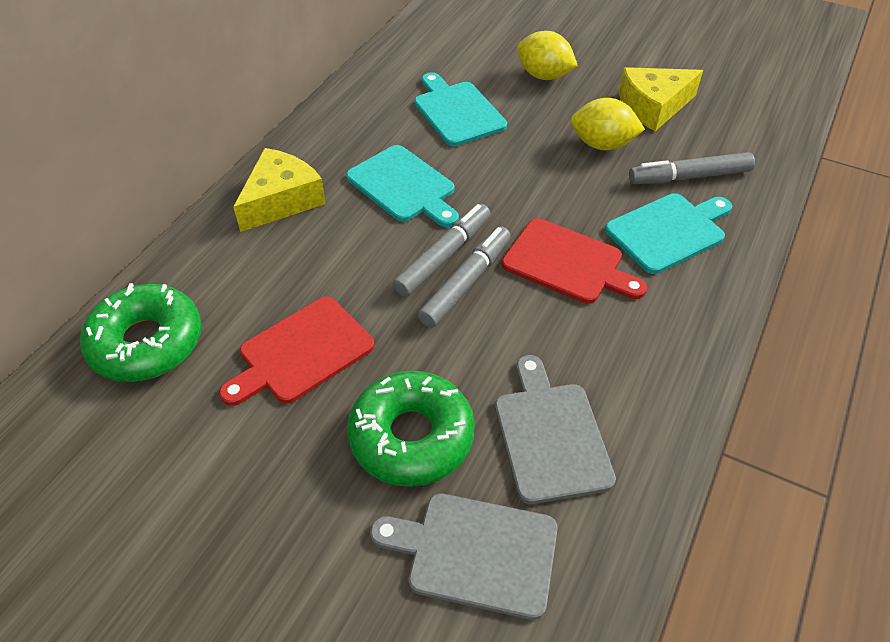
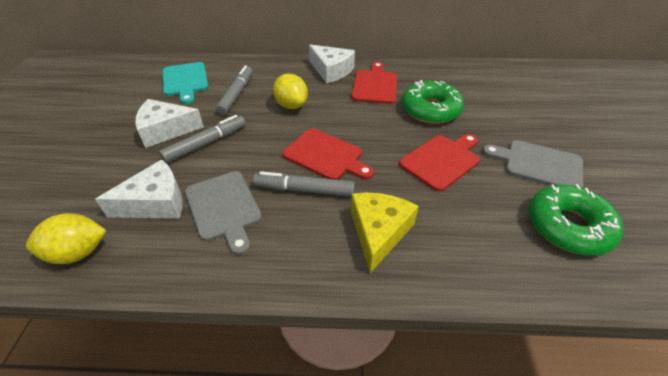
red cutting board: 2 -> 3
turquoise cutting board: 3 -> 1
white cheese: 0 -> 3
yellow cheese: 2 -> 1

